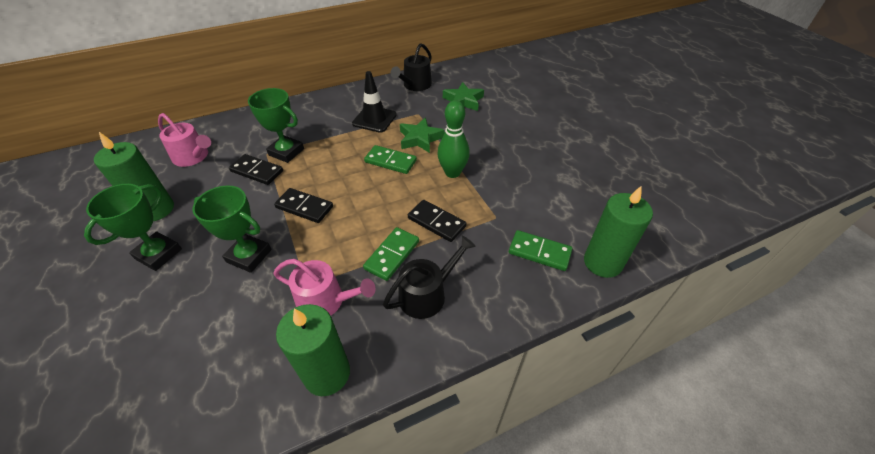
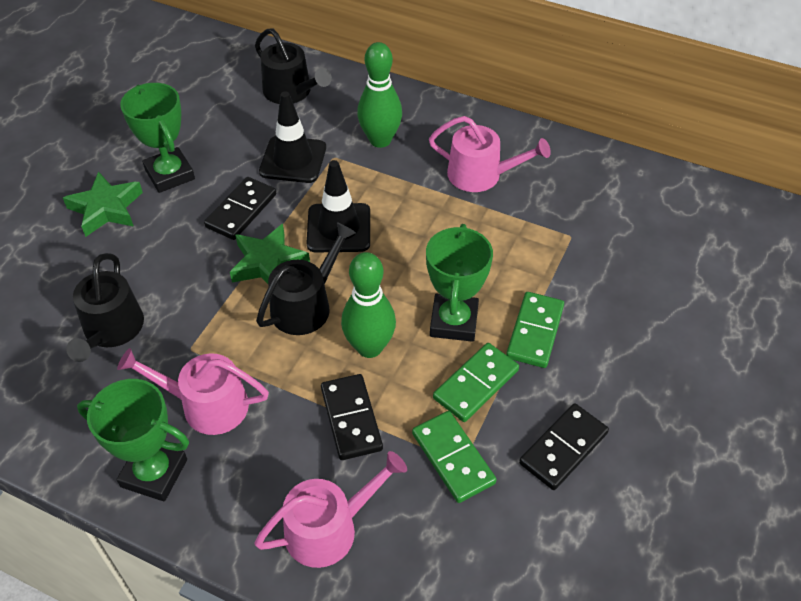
black traffic cone: 1 -> 2
black watering can: 2 -> 3
green bowling pin: 1 -> 2
green candle: 3 -> 0
pink watering can: 2 -> 3

